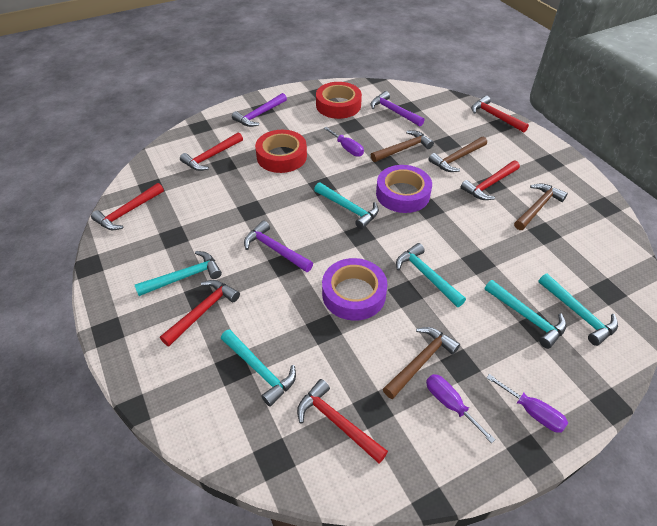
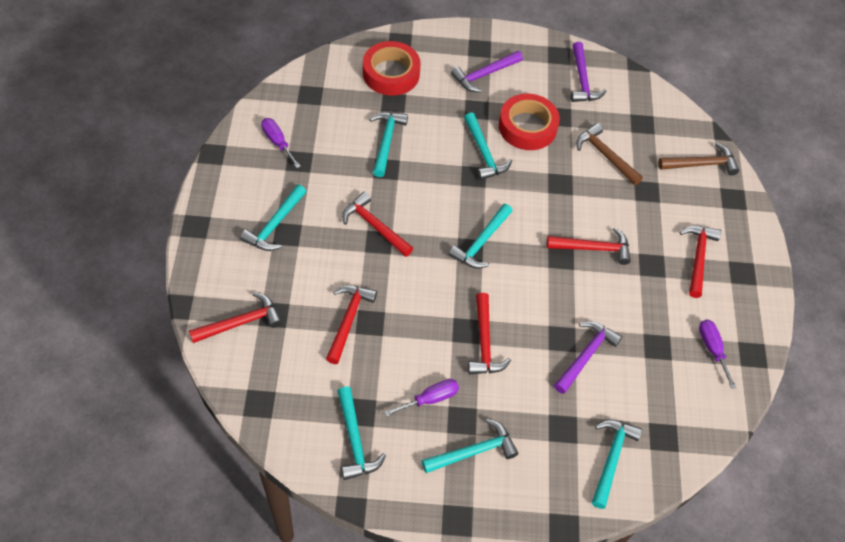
brown hammer: 4 -> 2
purple tape: 2 -> 0
turquoise hammer: 6 -> 7

